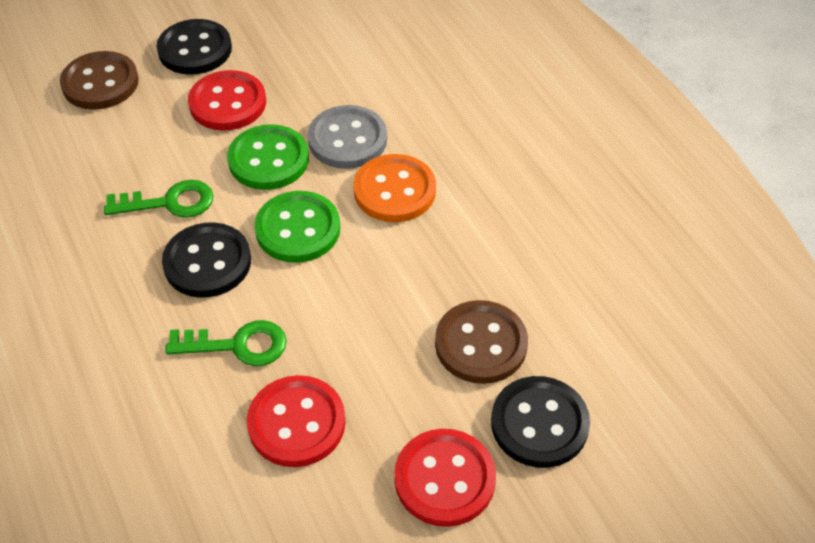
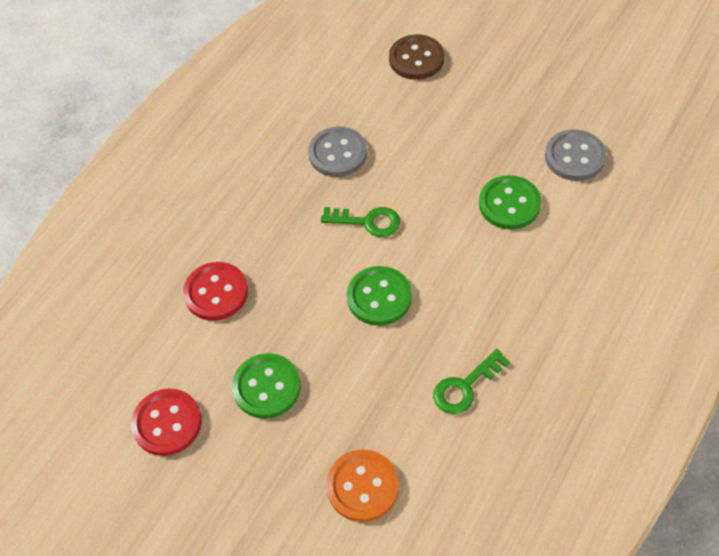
black button: 3 -> 0
brown button: 2 -> 1
green button: 2 -> 3
grey button: 1 -> 2
red button: 3 -> 2

